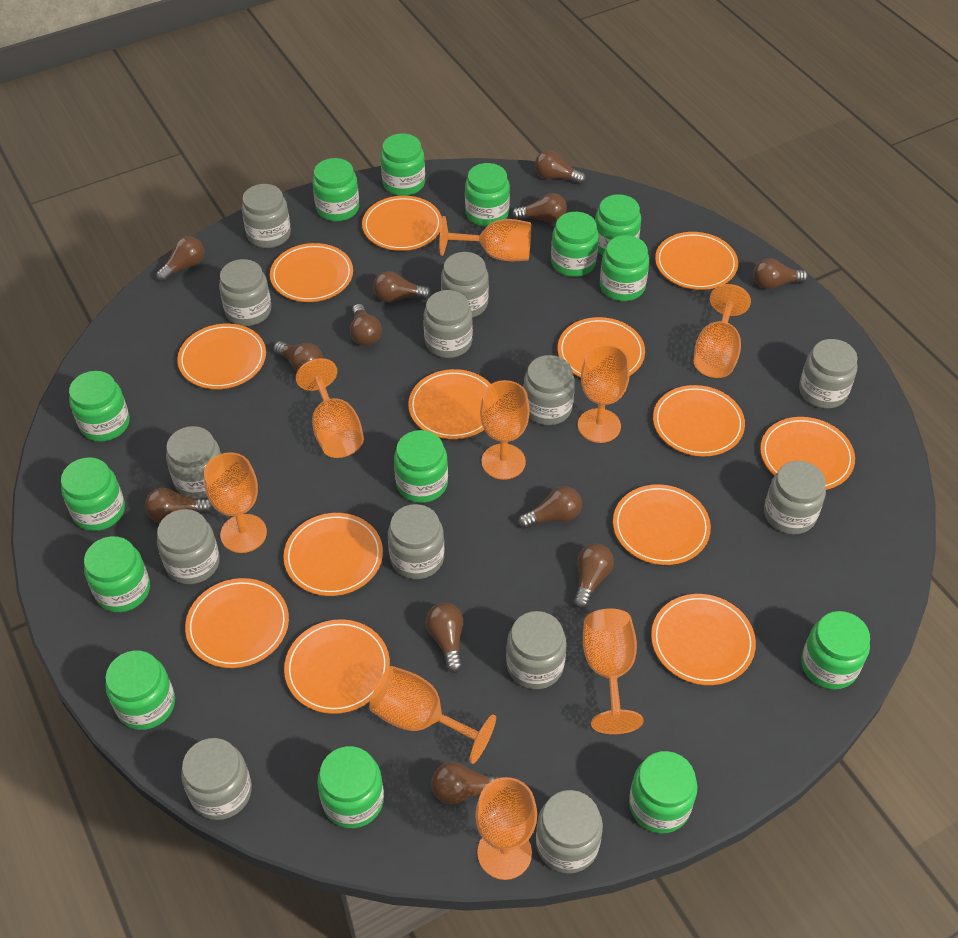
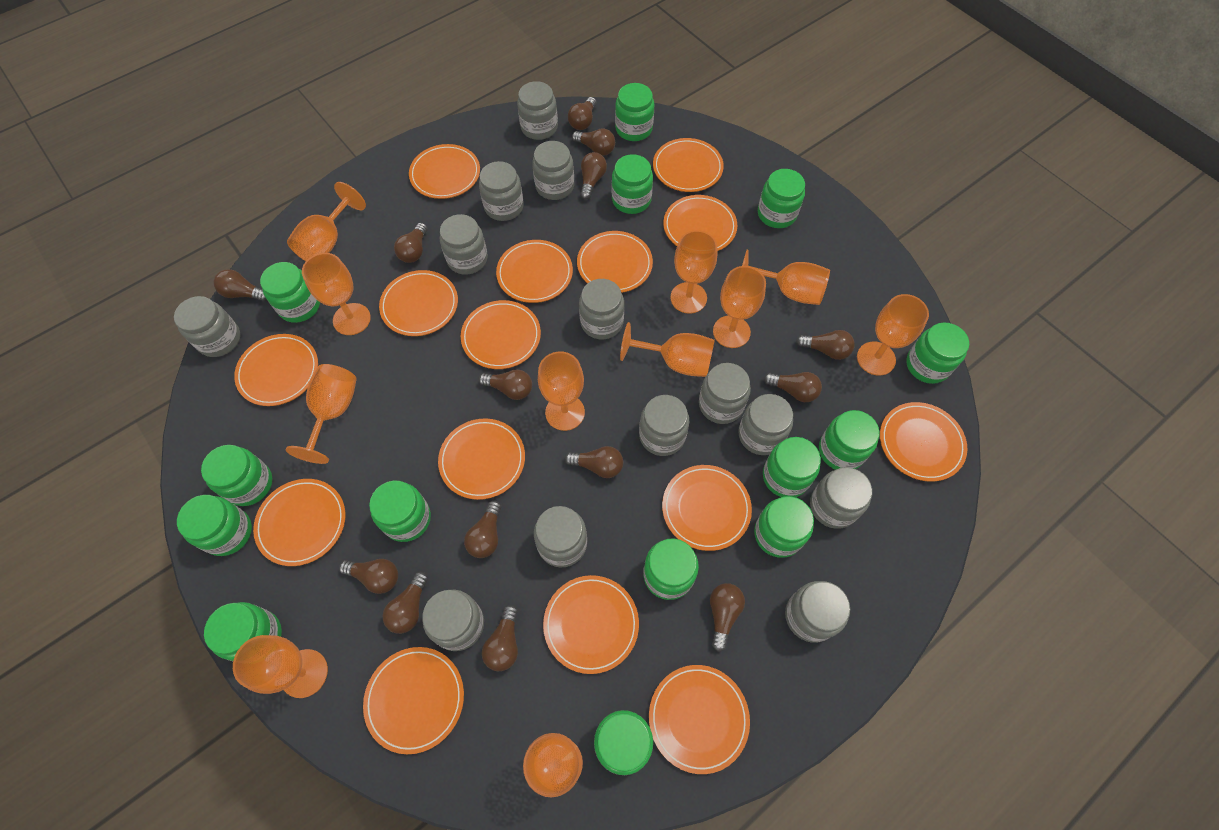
brown light bulb: 12 -> 14
orange goblet: 9 -> 11
orange plate: 13 -> 15

